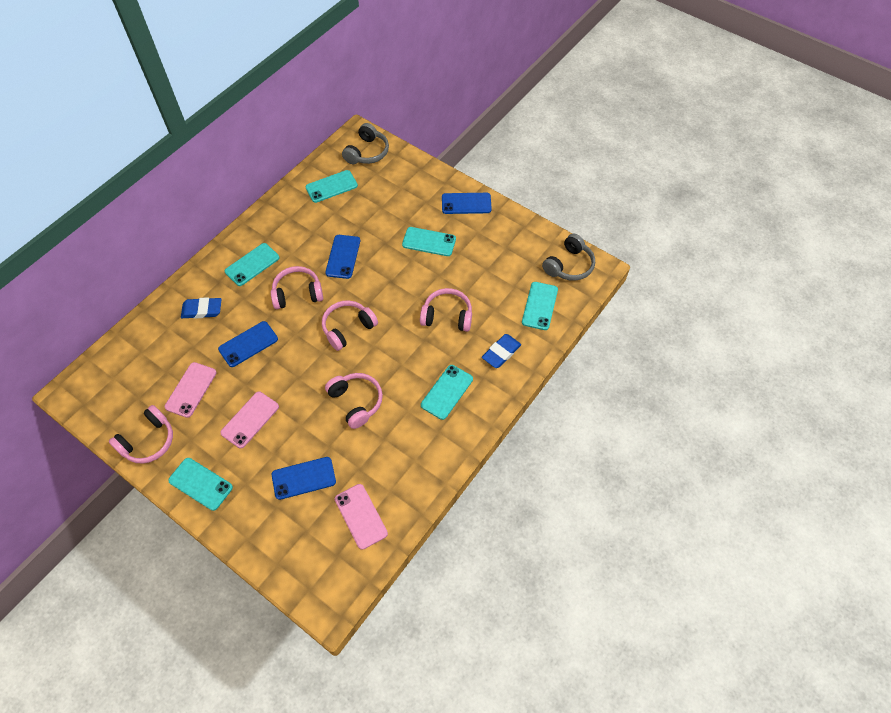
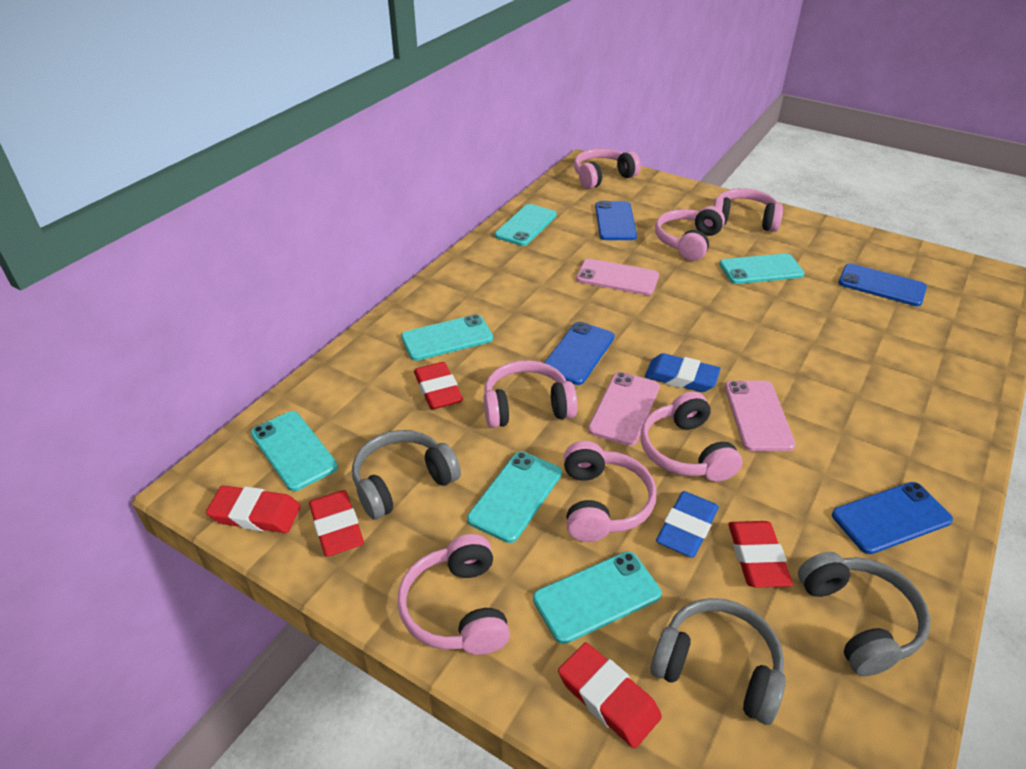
grey headphones: 2 -> 3
pink headphones: 5 -> 7
red eraser: 0 -> 5

